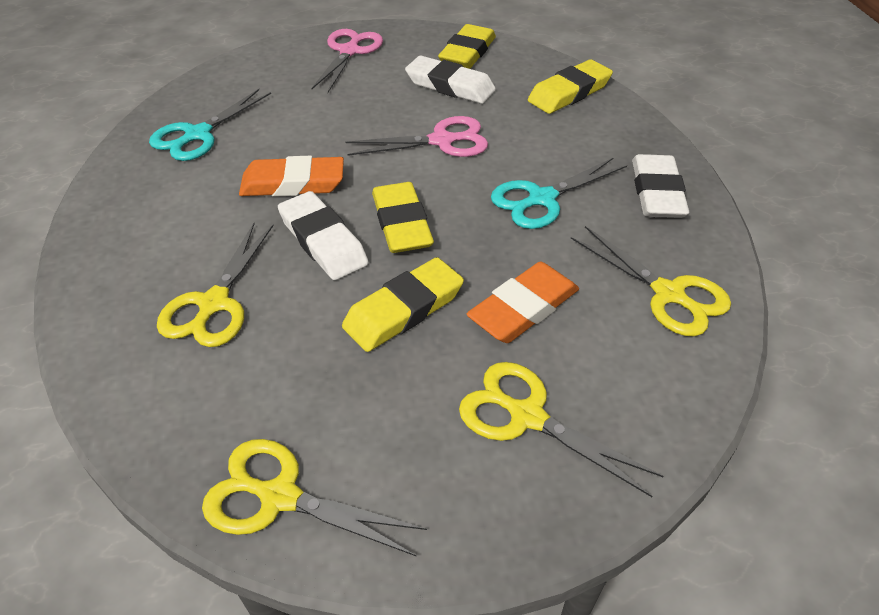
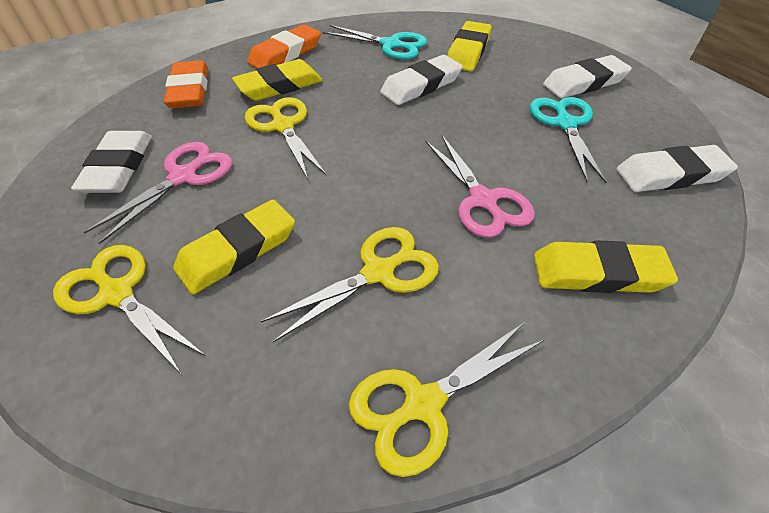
white eraser: 3 -> 4

